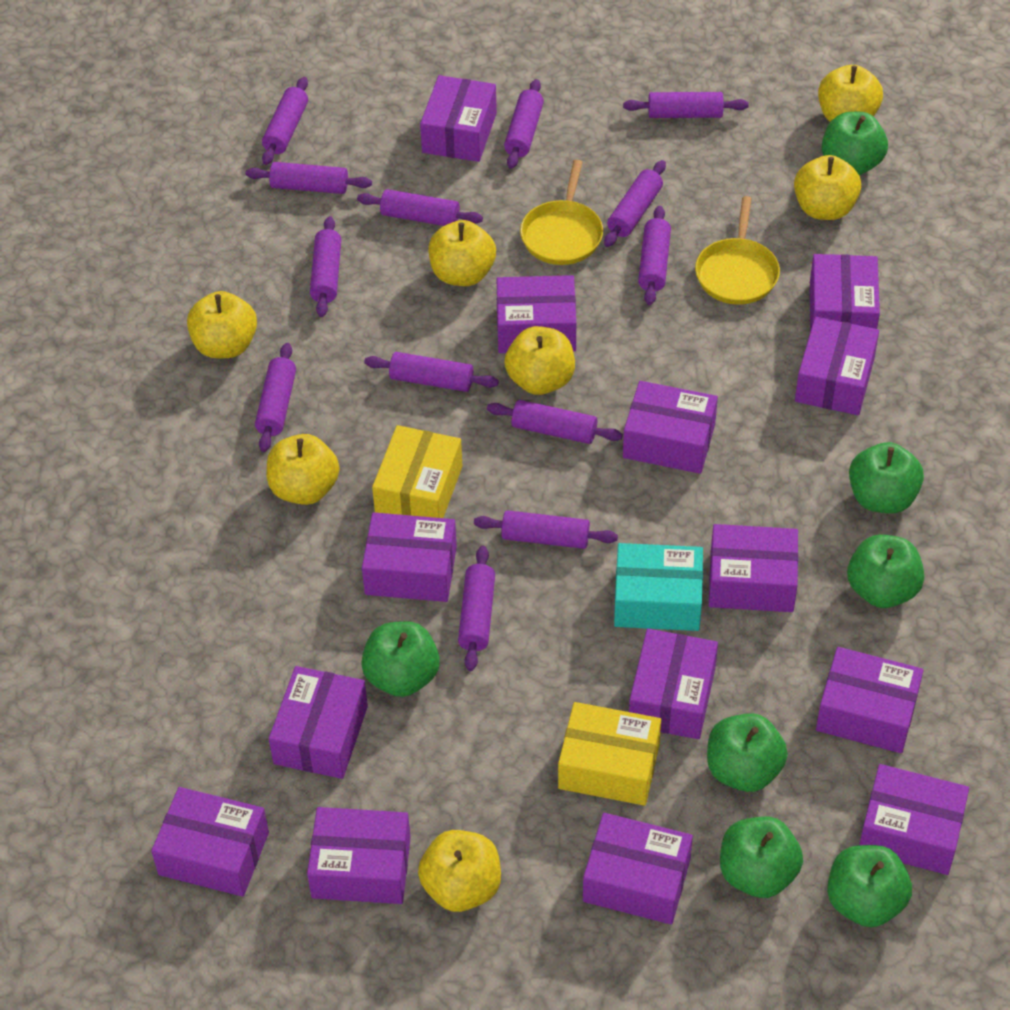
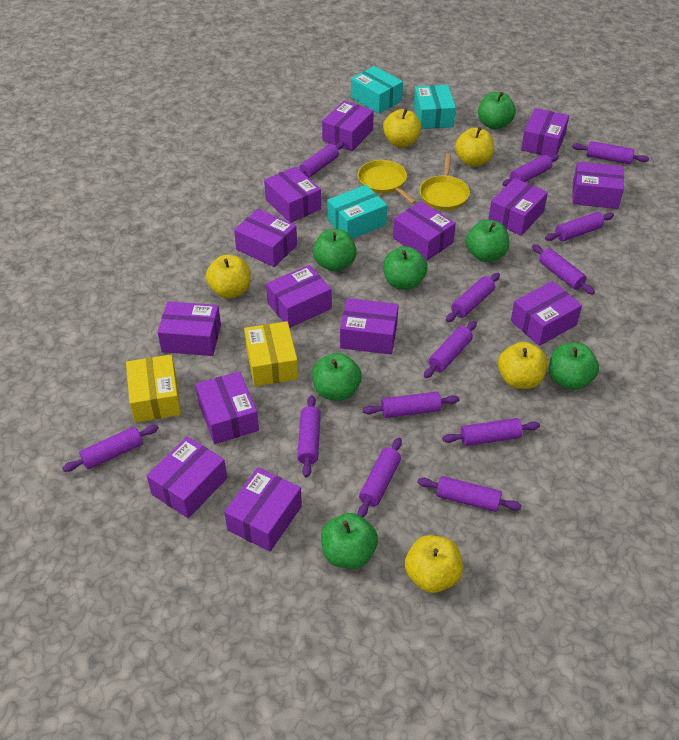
turquoise box: 1 -> 3
yellow apple: 7 -> 5

